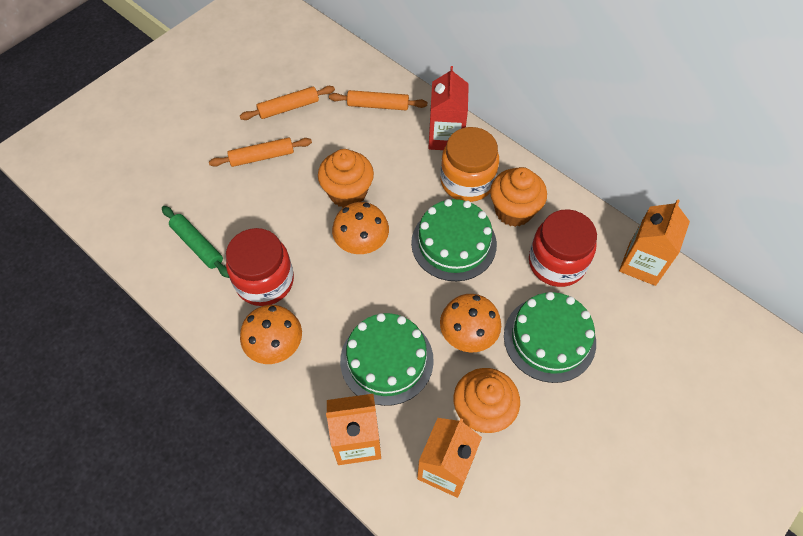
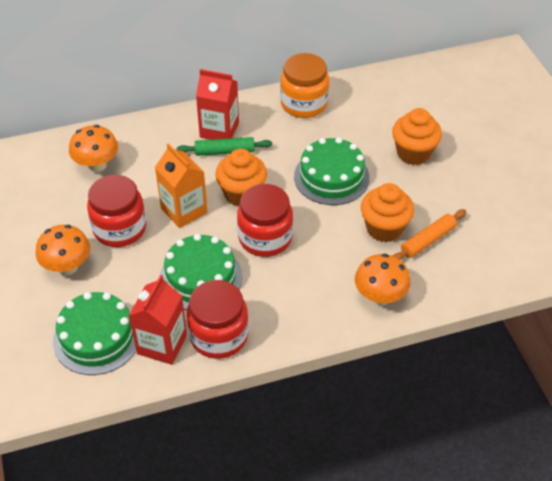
orange carton: 3 -> 1
orange rolling pin: 3 -> 1
red carton: 1 -> 2
red jar: 2 -> 3

